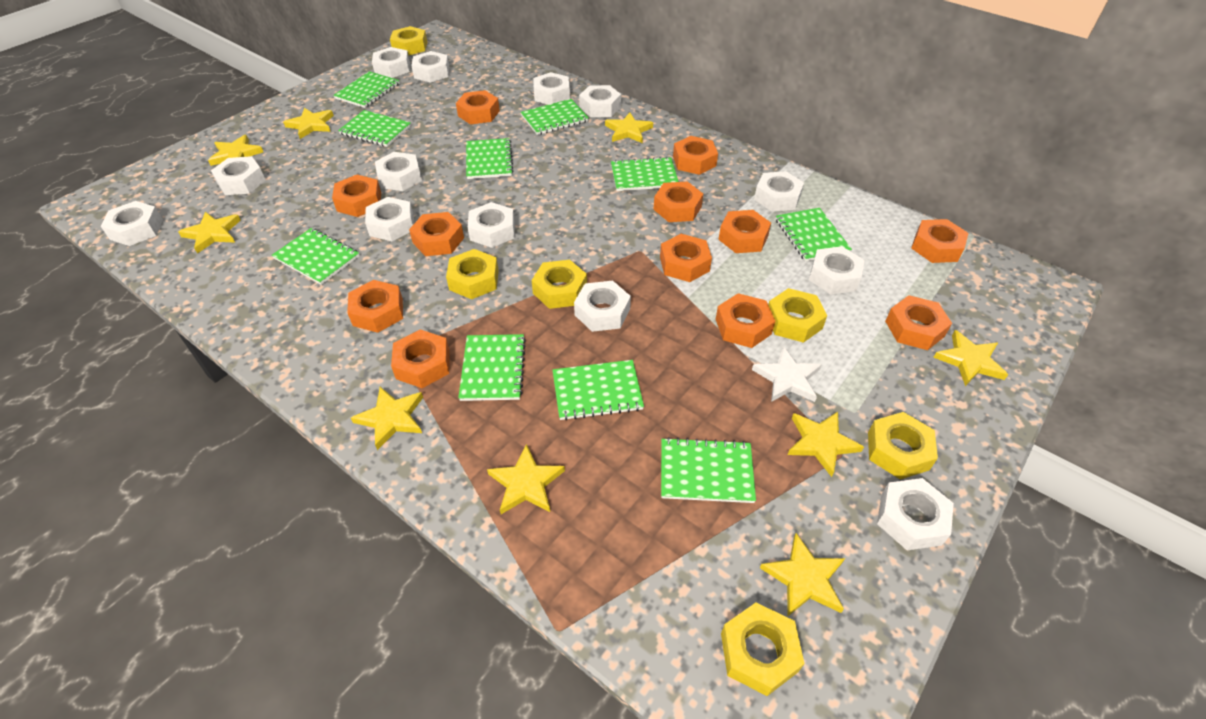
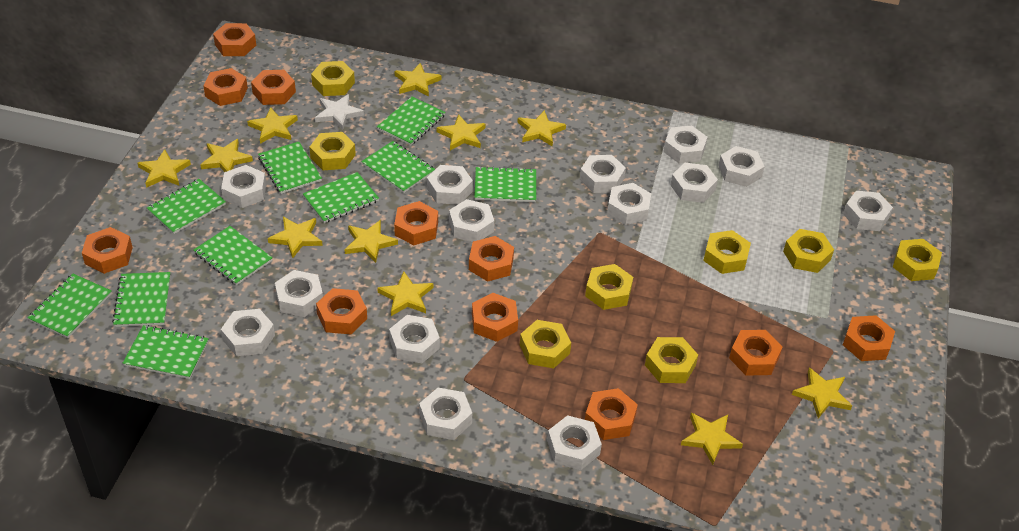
orange nut: 12 -> 11
white nut: 13 -> 14
yellow nut: 6 -> 8
yellow star: 9 -> 11

